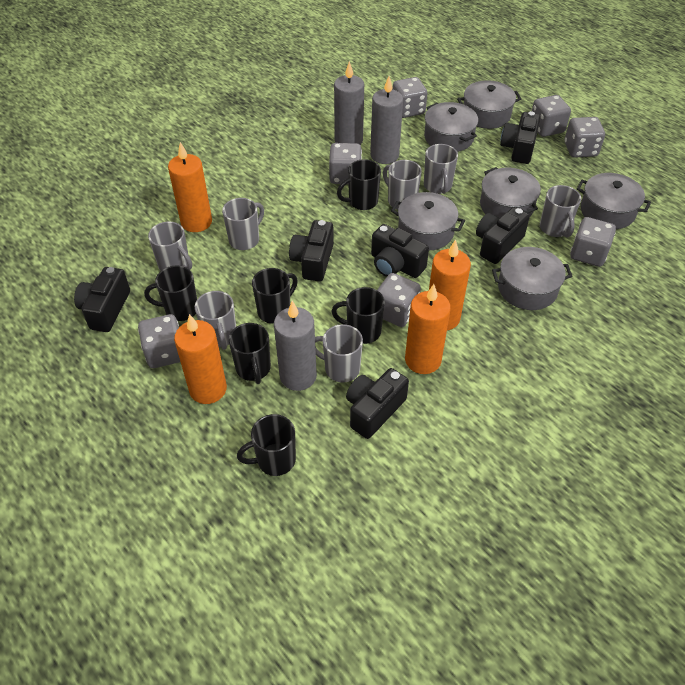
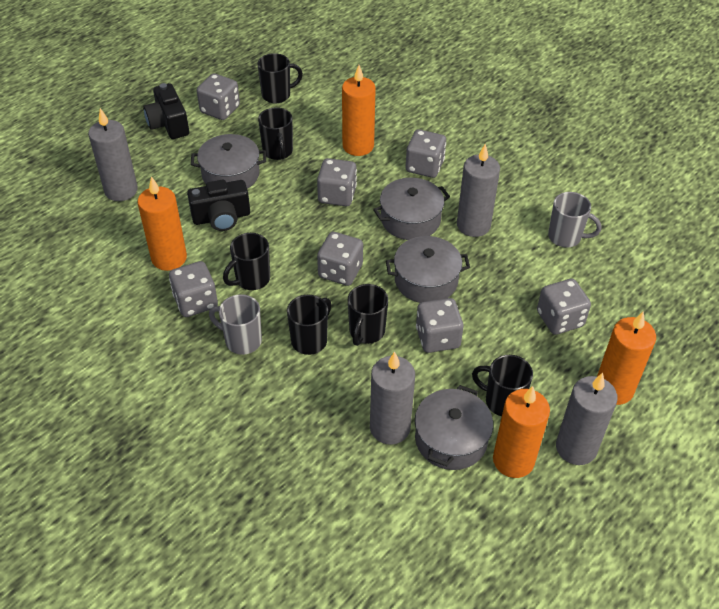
black camera: 6 -> 2
grey candle: 3 -> 4
grey mug: 7 -> 2
grey pot: 6 -> 4

